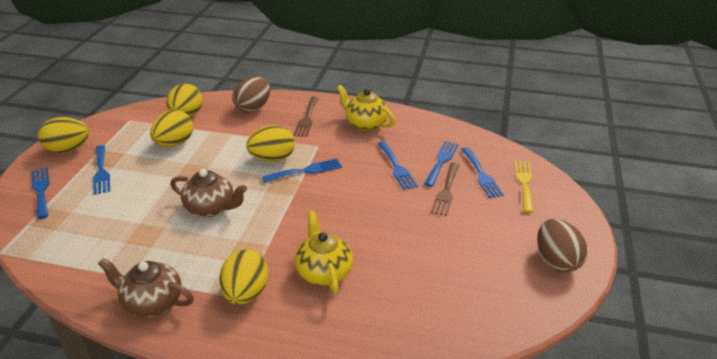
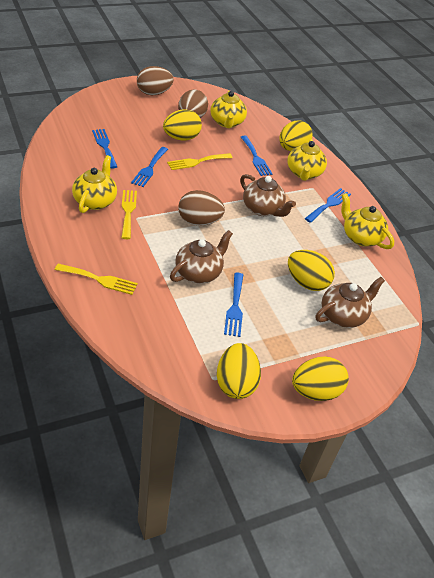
blue fork: 6 -> 5
brown egg: 2 -> 3
brown fork: 2 -> 0
brown teapot: 2 -> 3
yellow fork: 1 -> 3
yellow teapot: 2 -> 4

